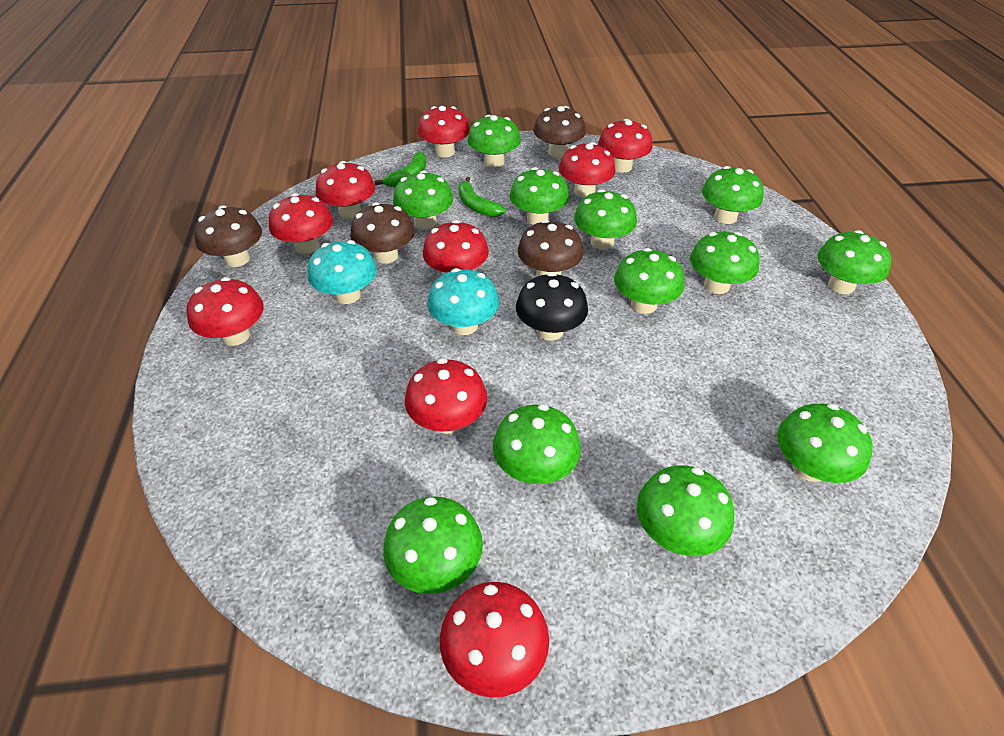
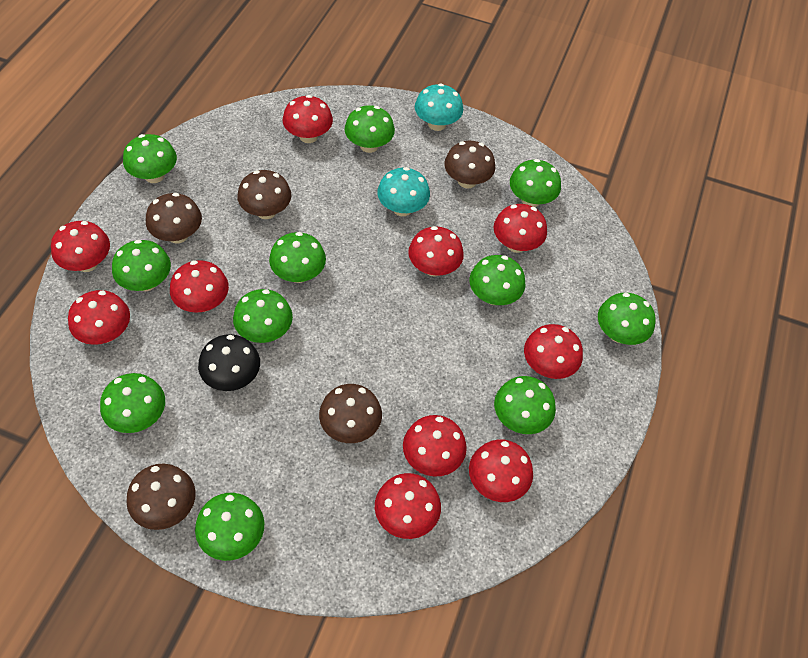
brown mushroom: 4 -> 5
green banana: 2 -> 0
green mushroom: 12 -> 11
red mushroom: 9 -> 10

